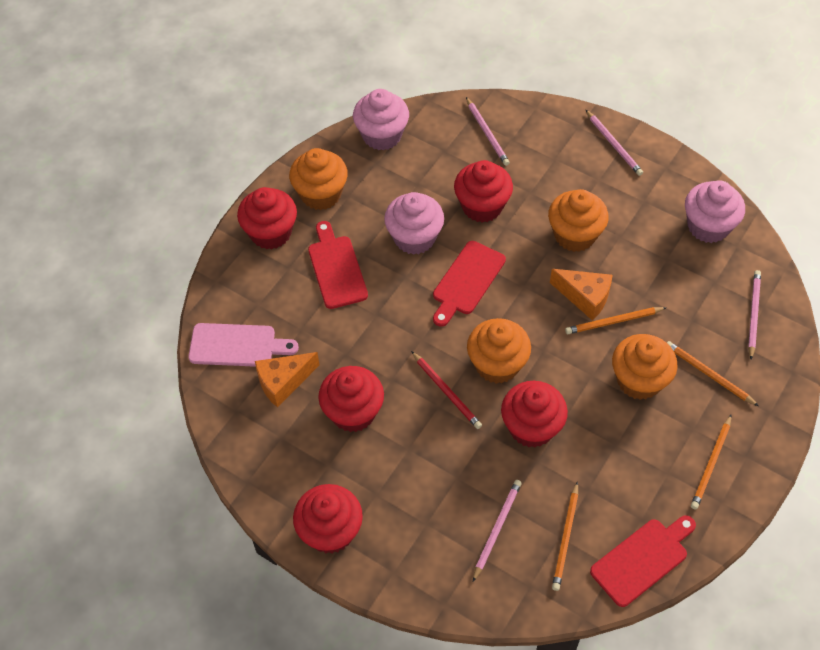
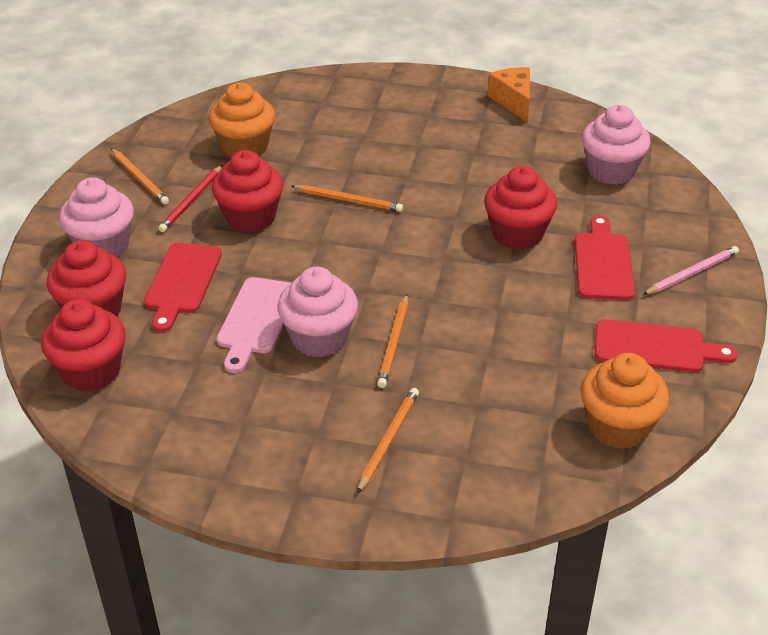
orange cheese: 2 -> 1
orange cupcake: 4 -> 2
pink pencil: 4 -> 1
red cupcake: 5 -> 4

